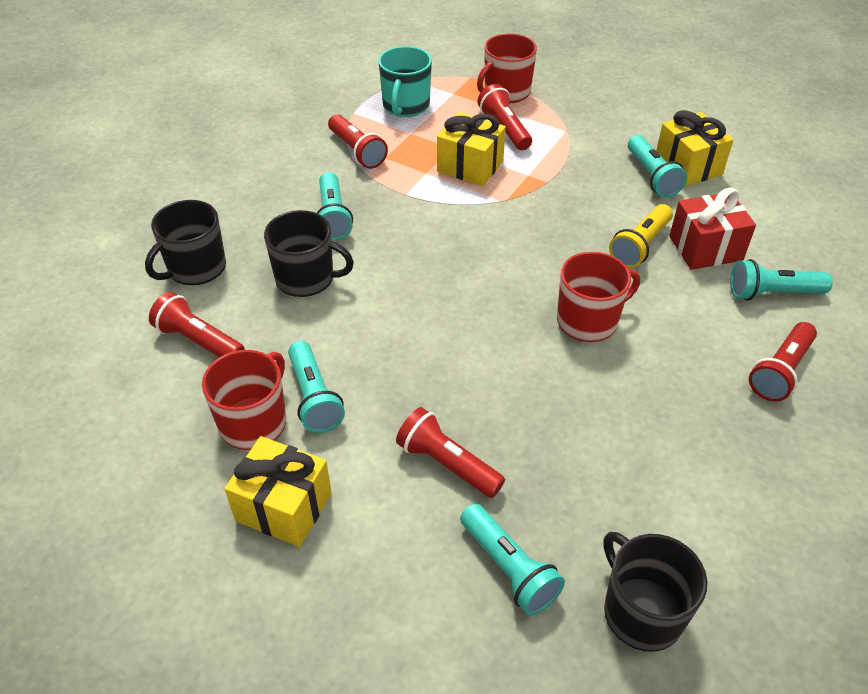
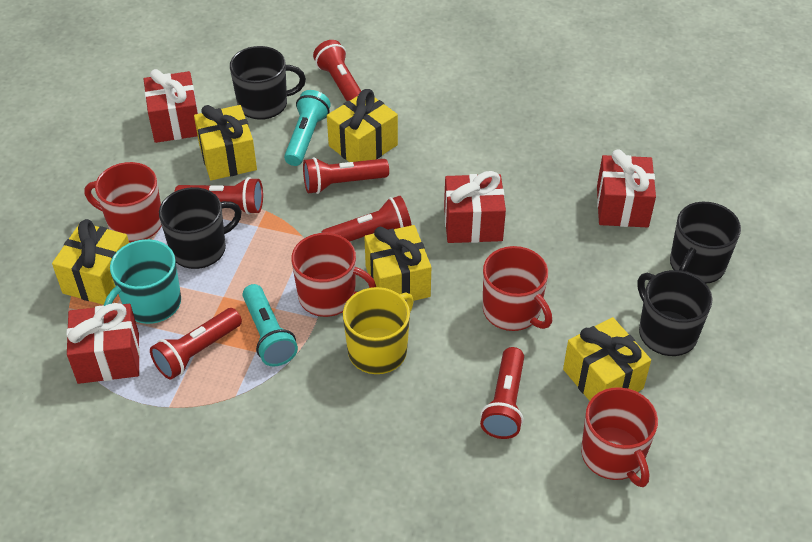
black mug: 3 -> 4
red flashlight: 5 -> 6
red gift: 1 -> 4
red mug: 3 -> 4
turquoise flashlight: 5 -> 2
yellow flashlight: 1 -> 0
yellow gift: 3 -> 5
yellow mug: 0 -> 1

